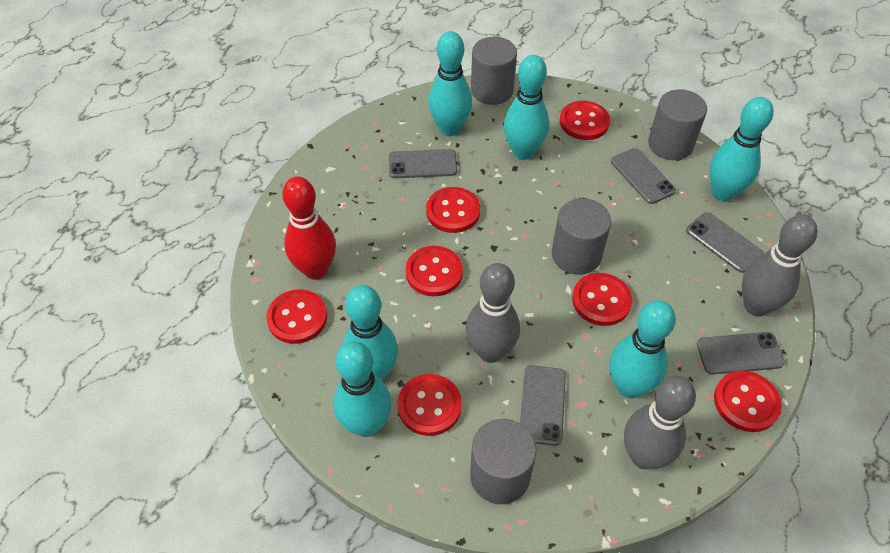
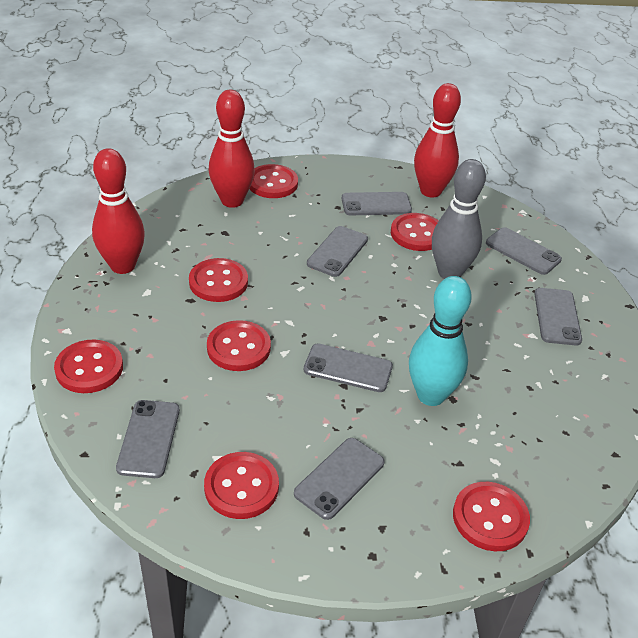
grey bowling pin: 3 -> 1
grey cylinder: 4 -> 0
grey phone: 5 -> 7
red bowling pin: 1 -> 3
turquoise bowling pin: 6 -> 1

